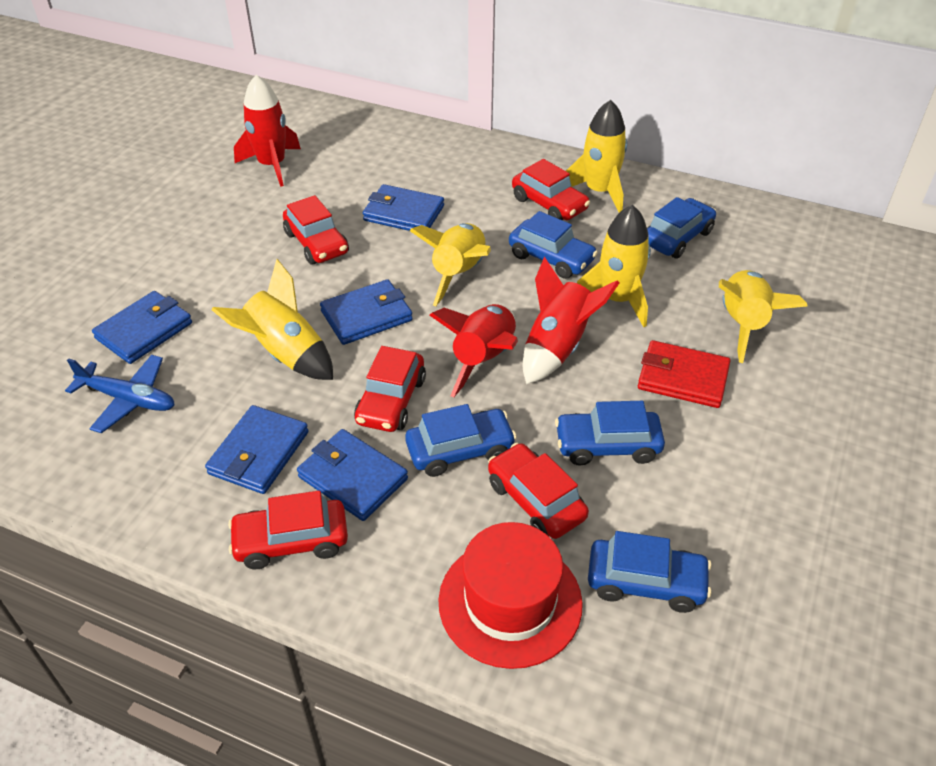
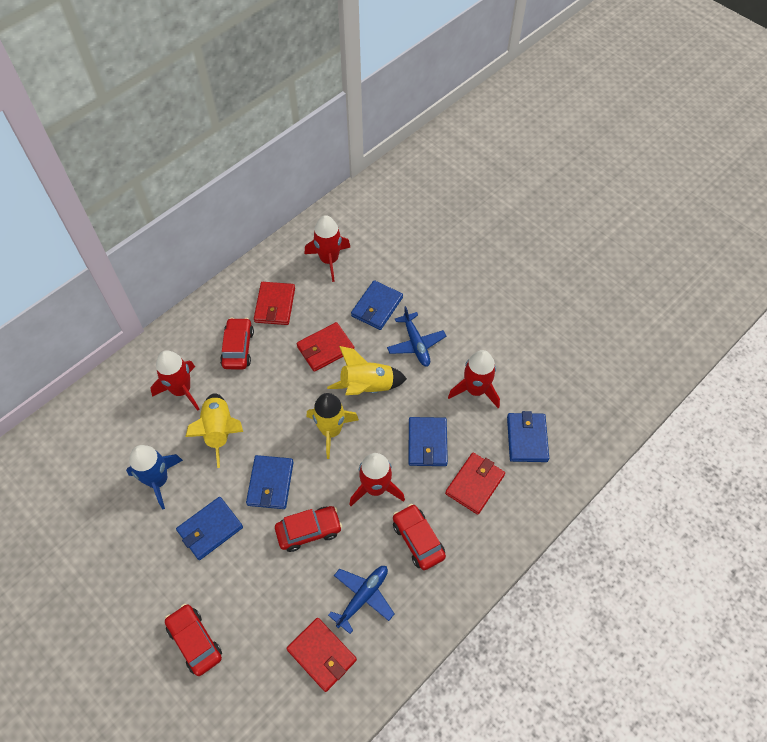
blue car: 5 -> 0
blue plane: 1 -> 2
blue rocket: 0 -> 1
red car: 5 -> 4
red hat: 1 -> 0
red rocket: 3 -> 4
red wallet: 1 -> 4
yellow rocket: 5 -> 3

